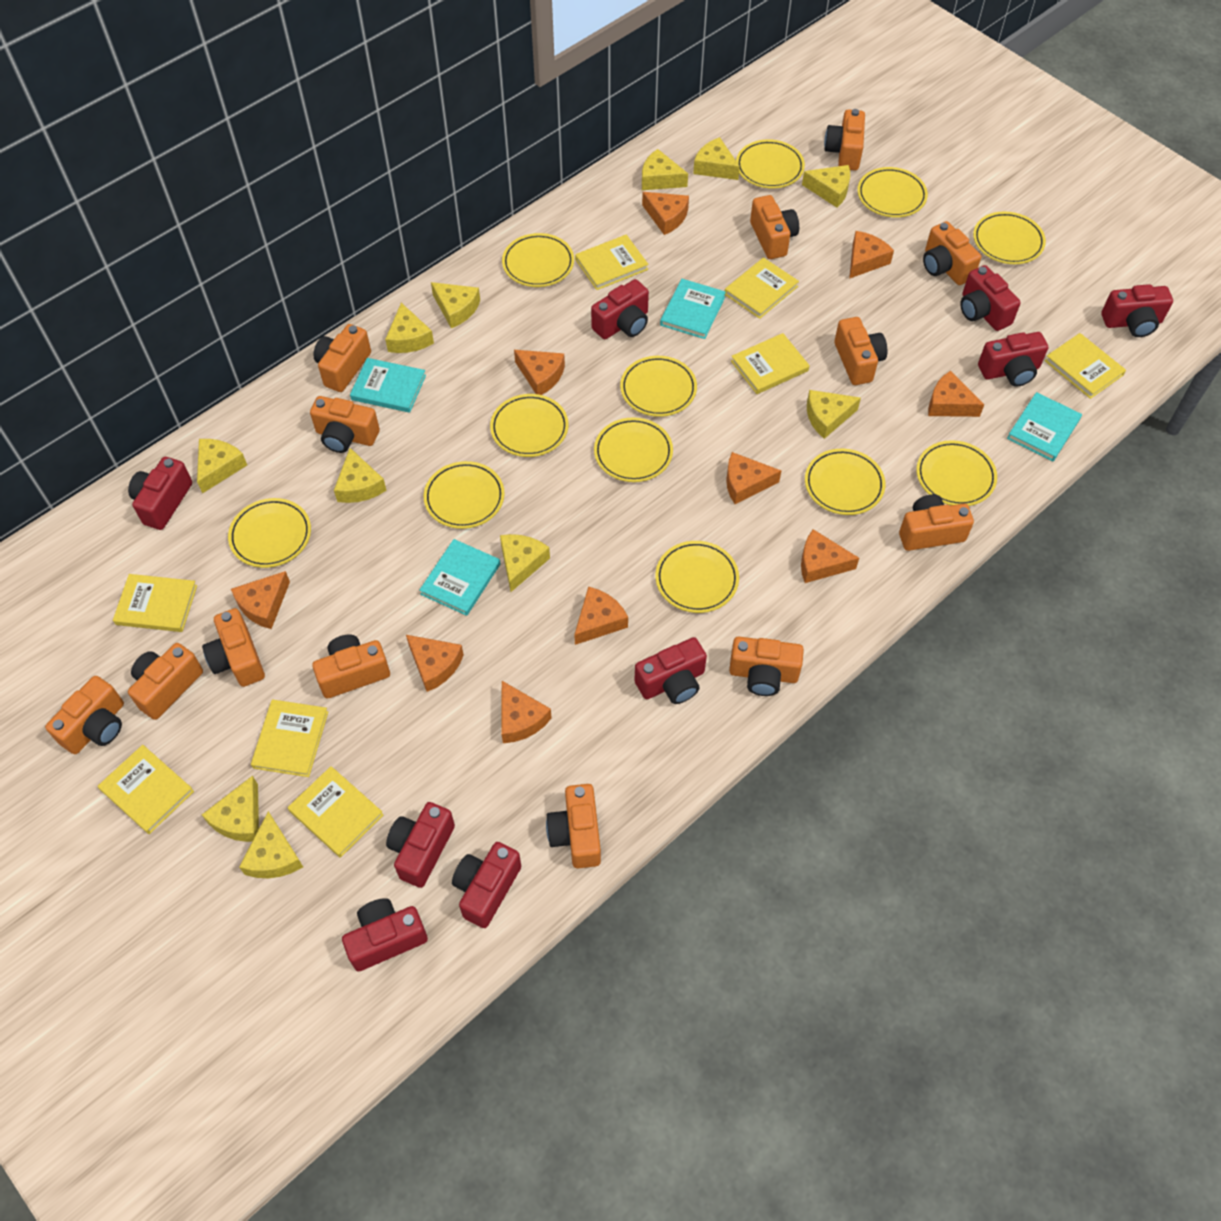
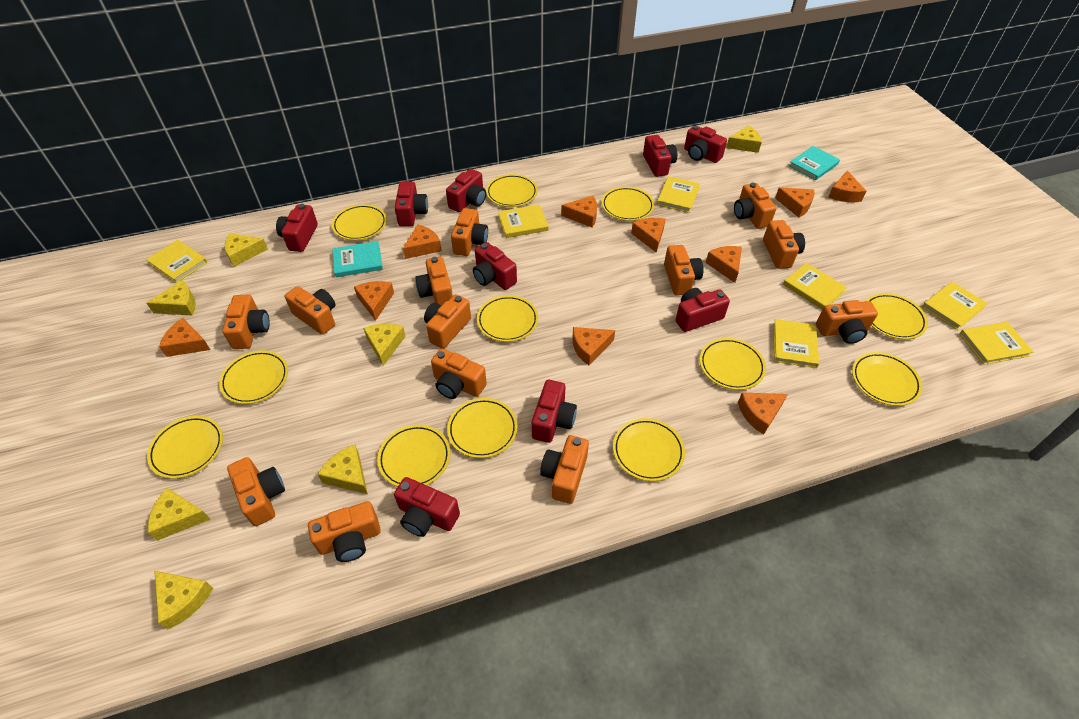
turquoise book: 4 -> 2
yellow book: 8 -> 7
yellow cheese: 11 -> 7

